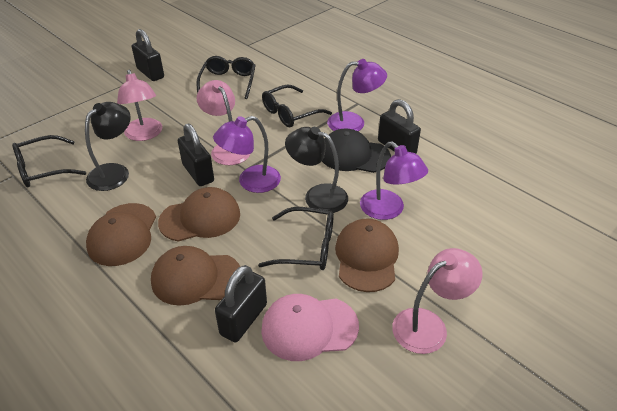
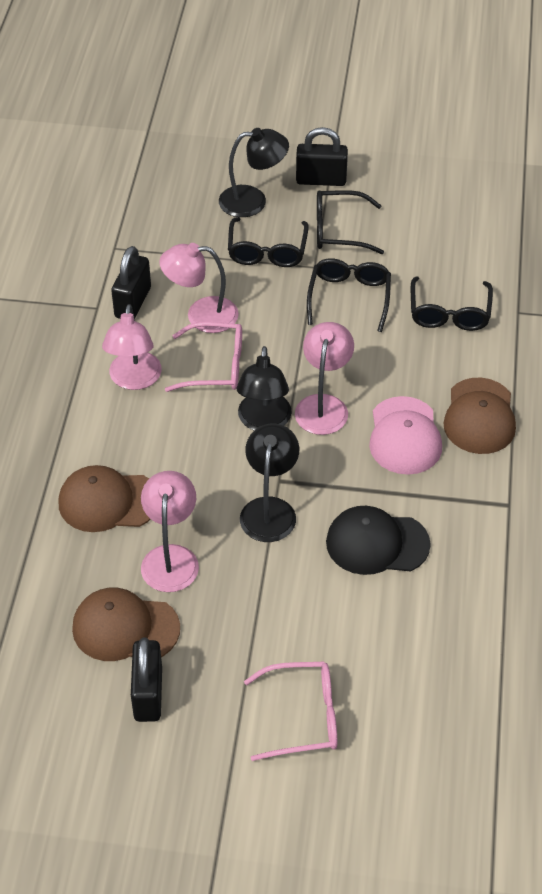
black lamp: 2 -> 3
black padlock: 4 -> 3
brown cap: 4 -> 3
pink glasses: 0 -> 2
pink lamp: 3 -> 4
purple lamp: 3 -> 0

